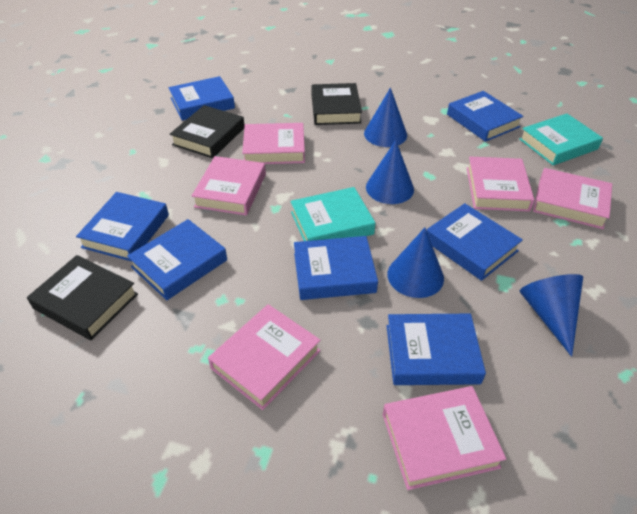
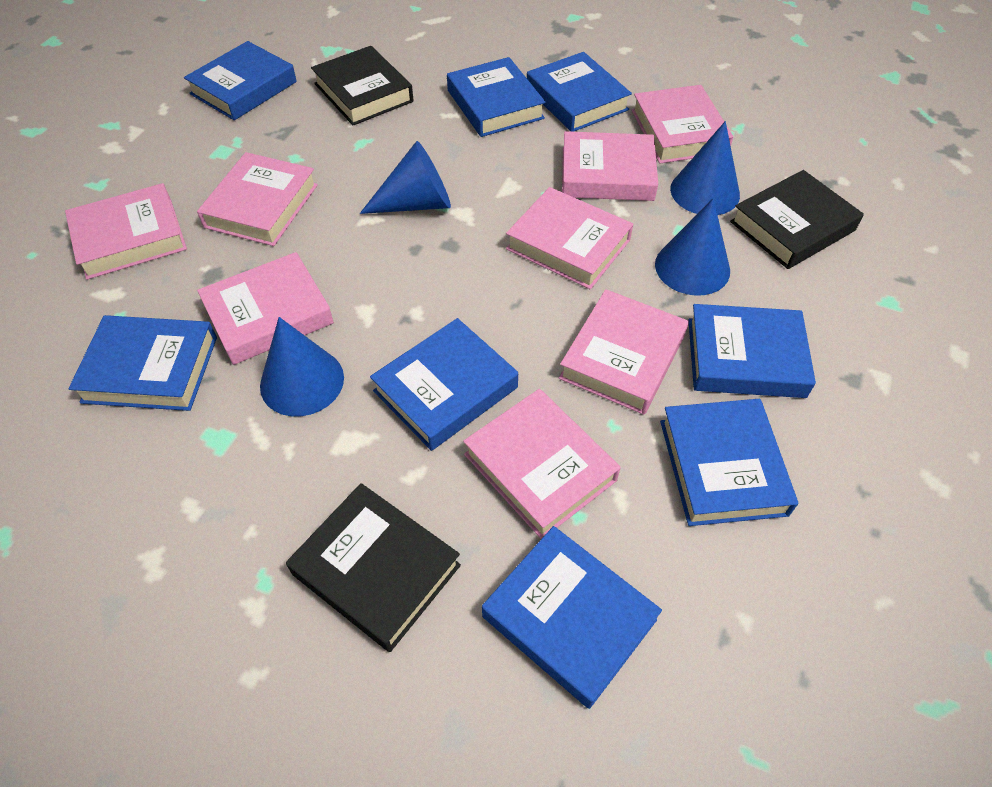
blue book: 7 -> 8
pink book: 6 -> 8
turquoise book: 2 -> 0

